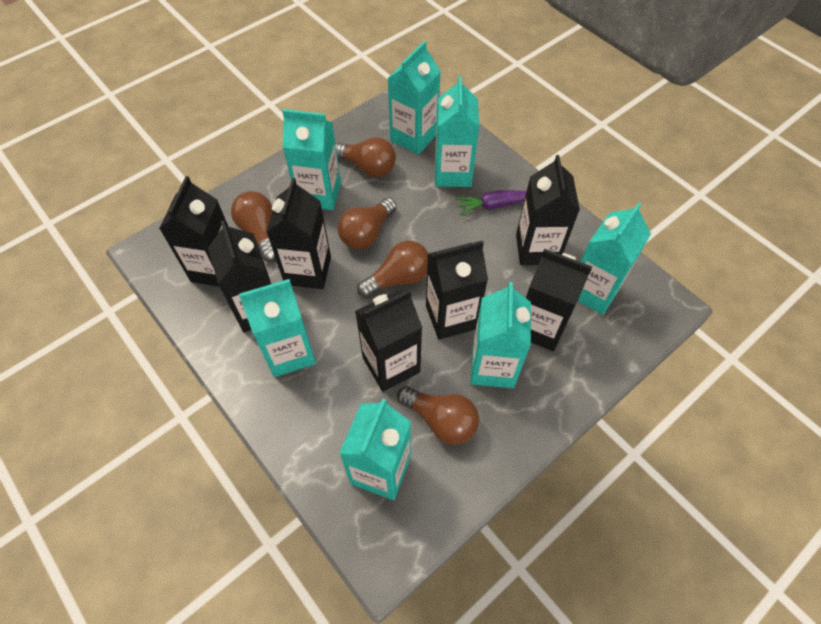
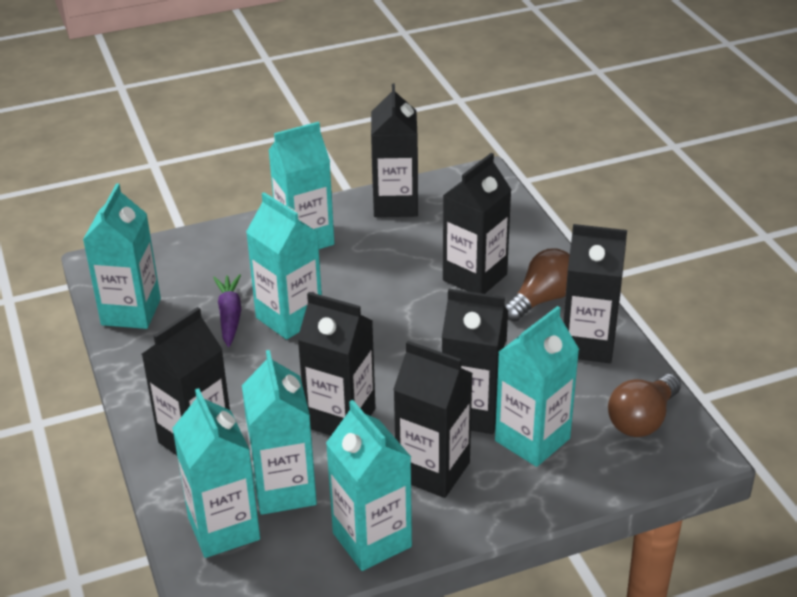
brown light bulb: 5 -> 2

